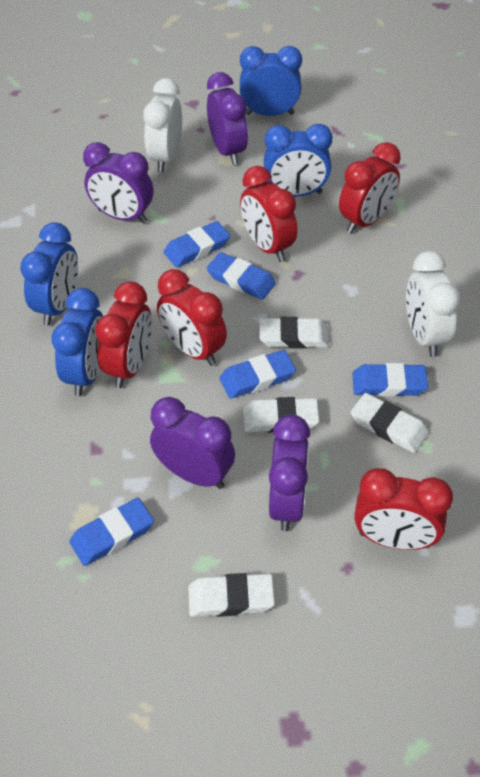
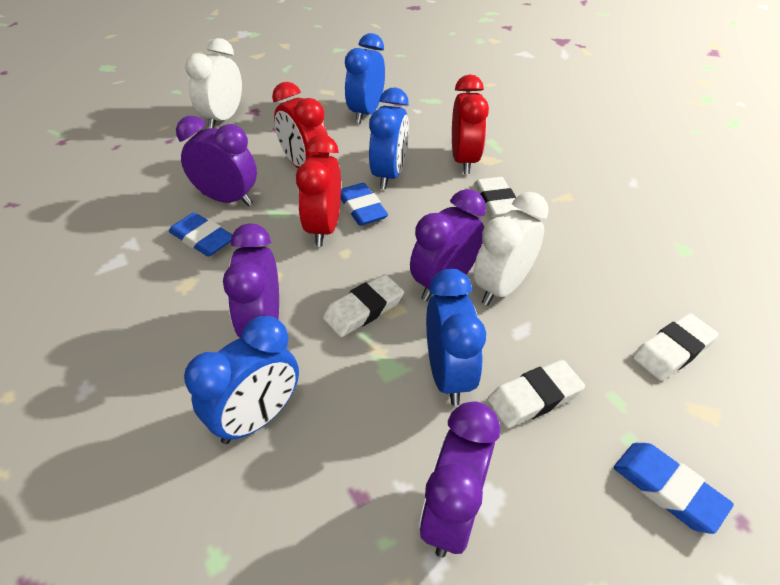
blue eraser: 5 -> 3
red clock: 5 -> 3

